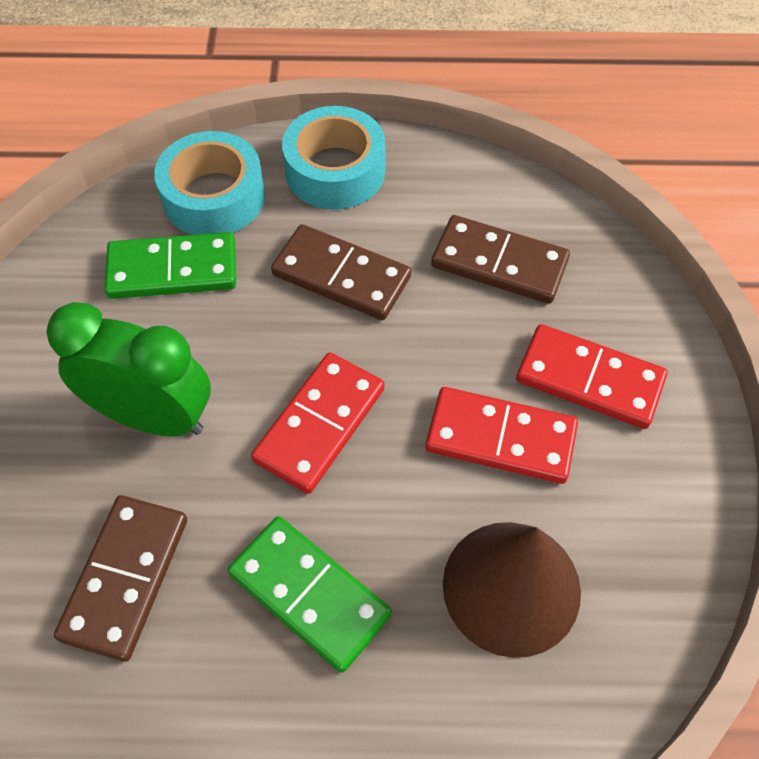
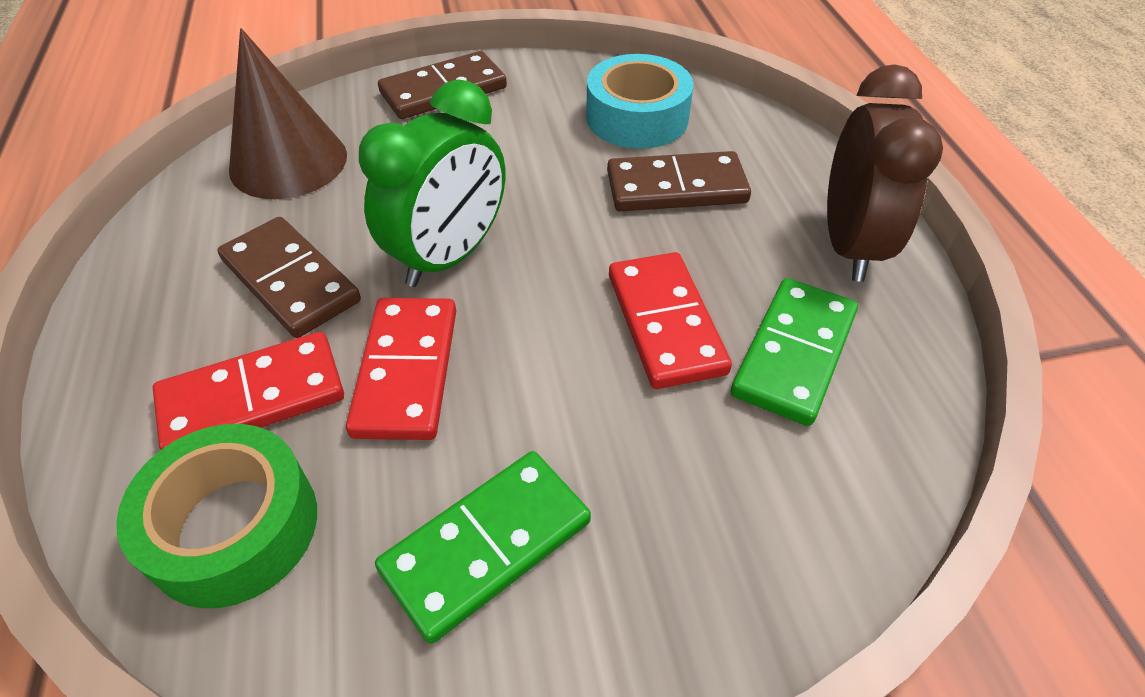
brown clock: 0 -> 1
green tape: 0 -> 1
turquoise tape: 2 -> 1

